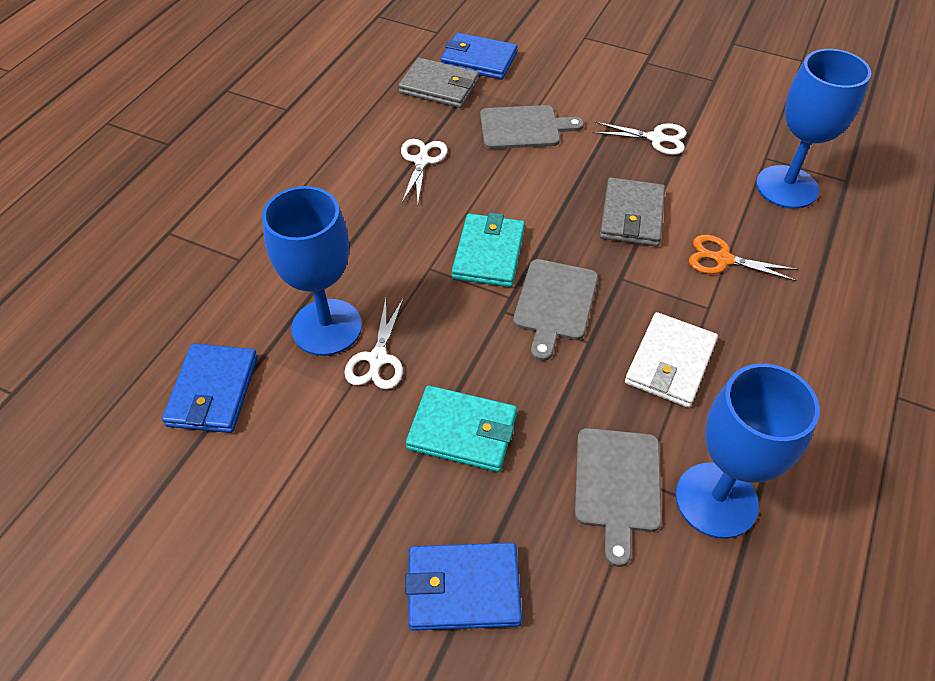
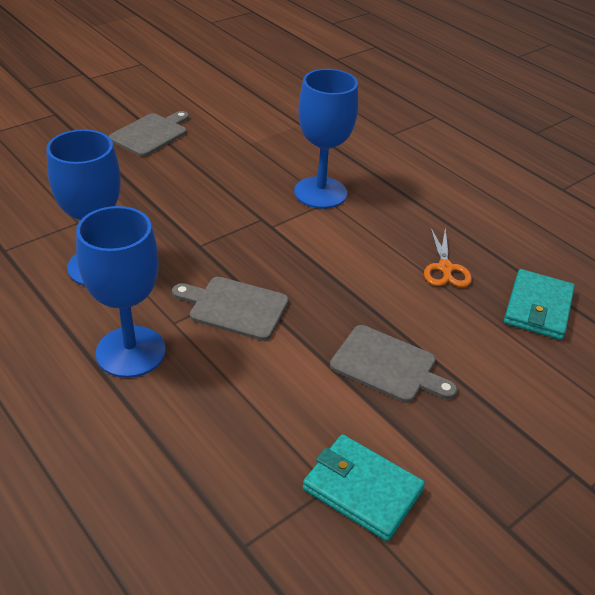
blue wallet: 3 -> 0
grey wallet: 2 -> 0
white scissors: 3 -> 0
white wallet: 1 -> 0

